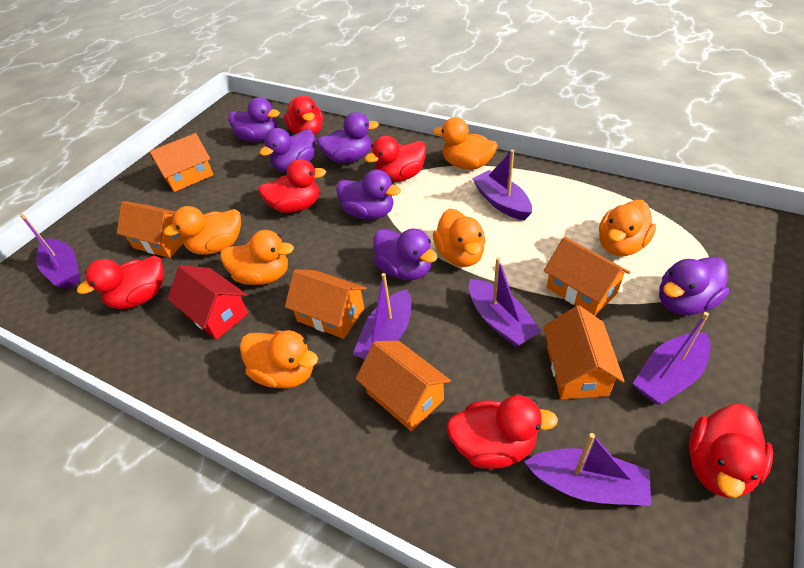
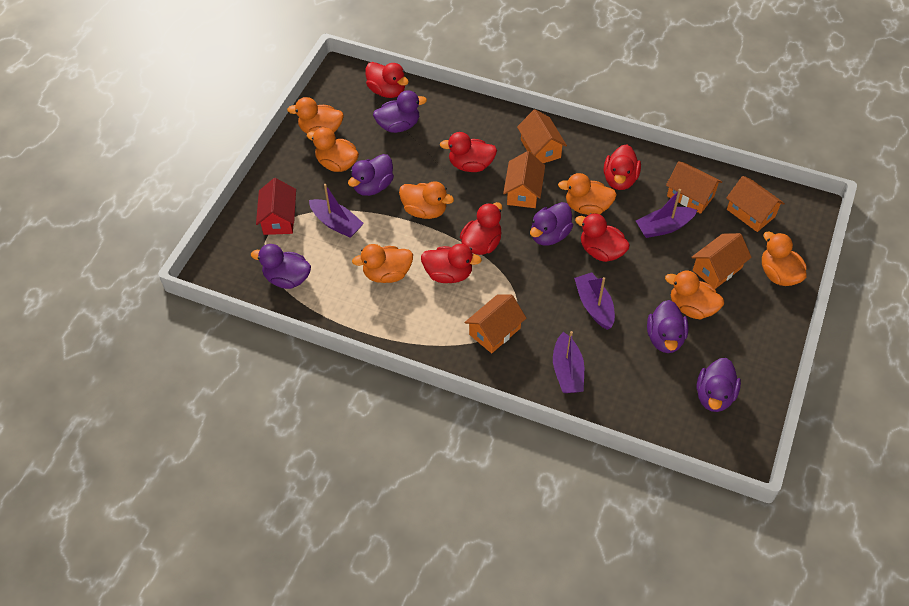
orange duck: 6 -> 7
purple boat: 6 -> 4

